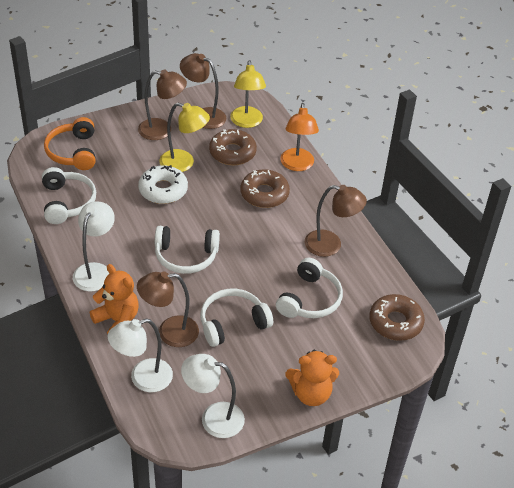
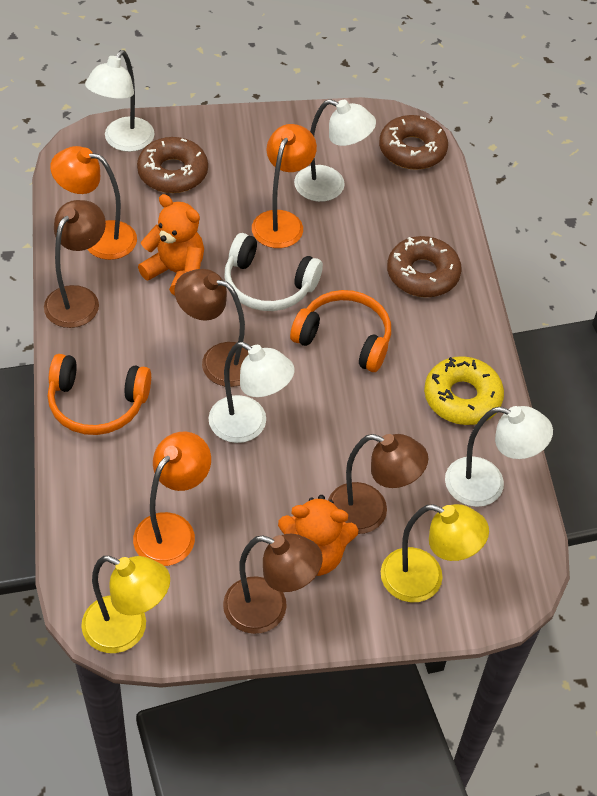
orange headphones: 1 -> 2
orange lamp: 1 -> 3
white donut: 1 -> 0
white headphones: 4 -> 1
white lamp: 3 -> 4
yellow donut: 0 -> 1

